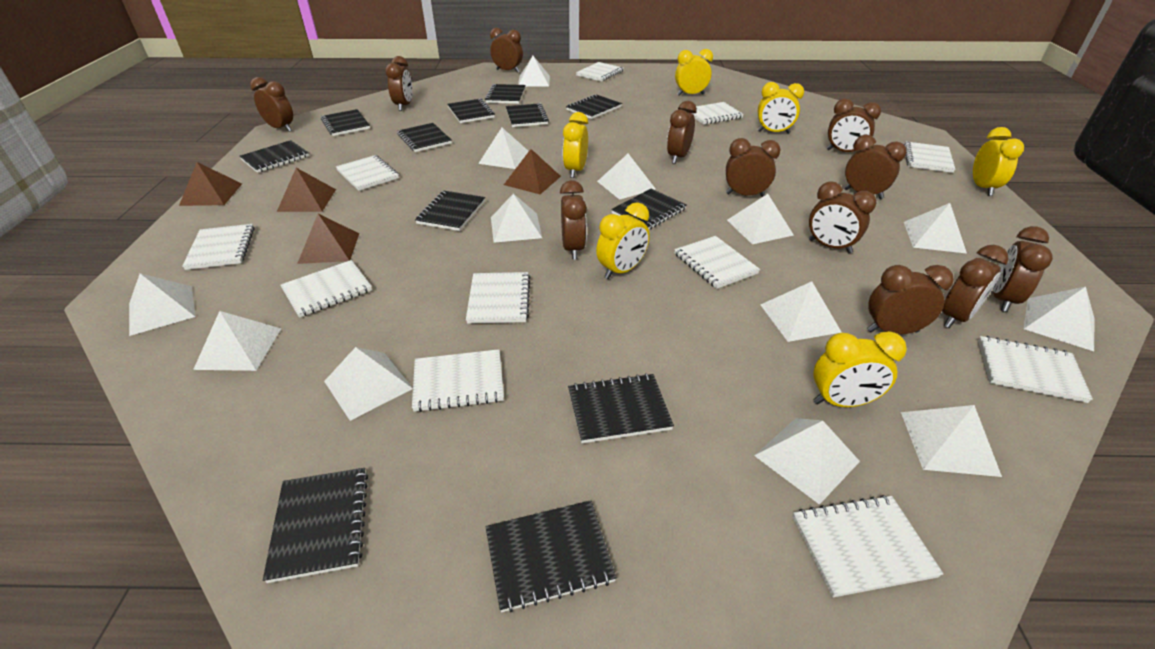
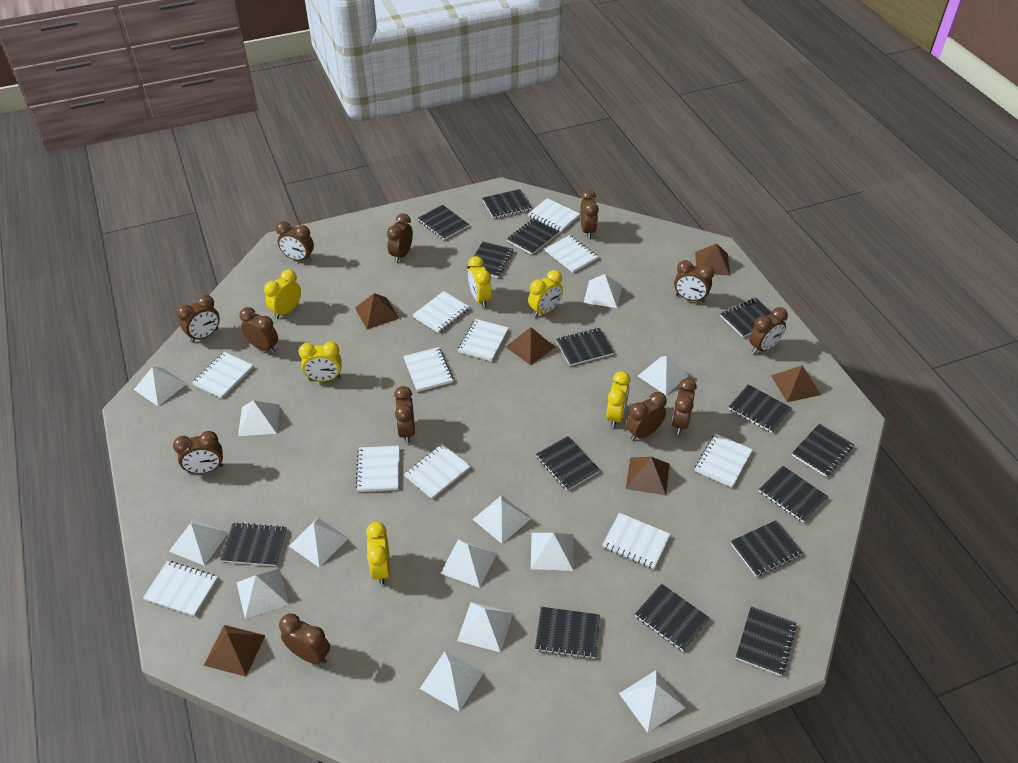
black notebook: 12 -> 15
brown pyramid: 4 -> 6

